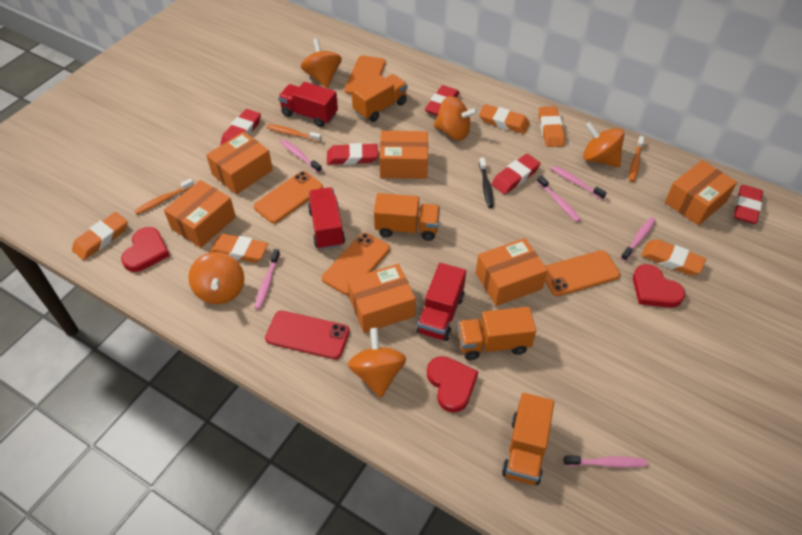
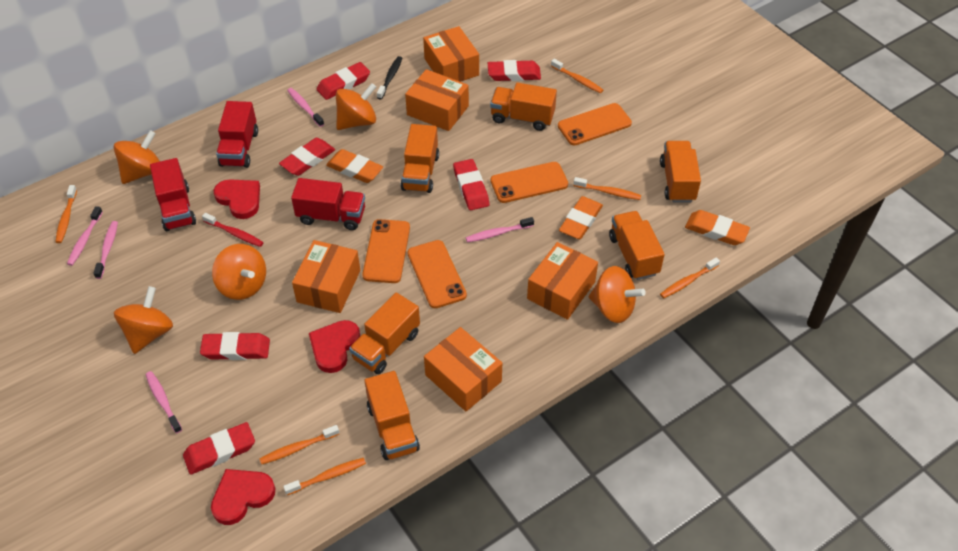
orange box: 6 -> 5
orange eraser: 5 -> 3
orange toothbrush: 3 -> 6
orange truck: 4 -> 6
pink toothbrush: 6 -> 5
red eraser: 5 -> 6
red phone: 1 -> 0
red toothbrush: 0 -> 1

